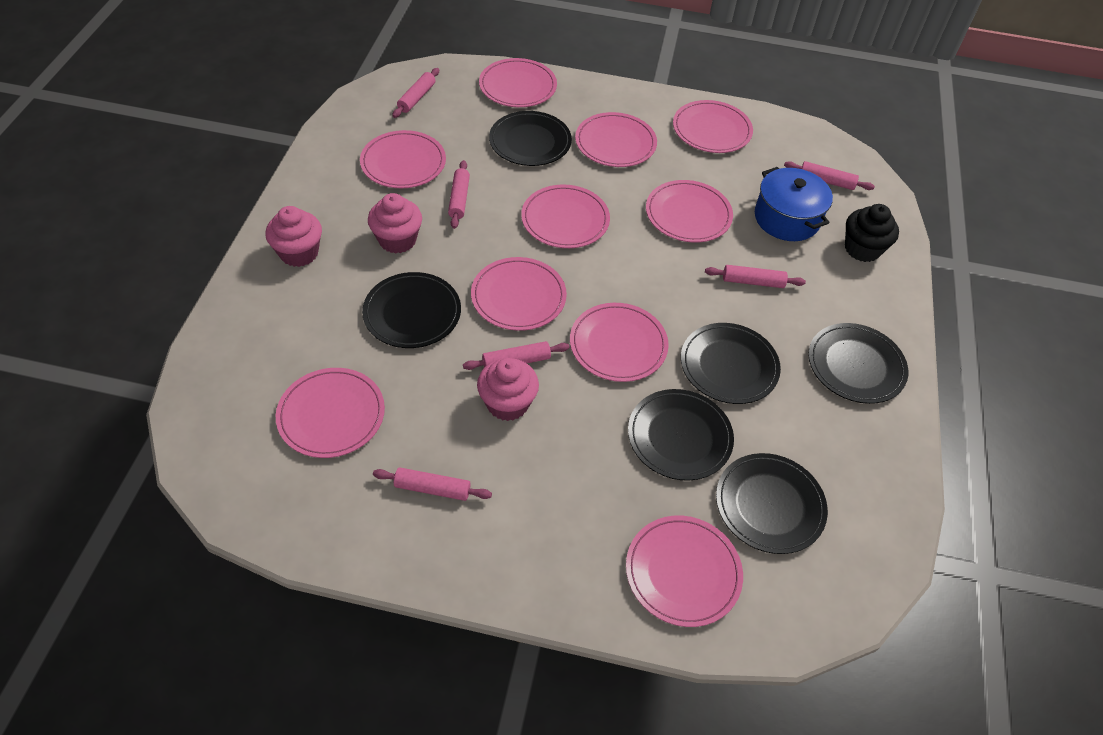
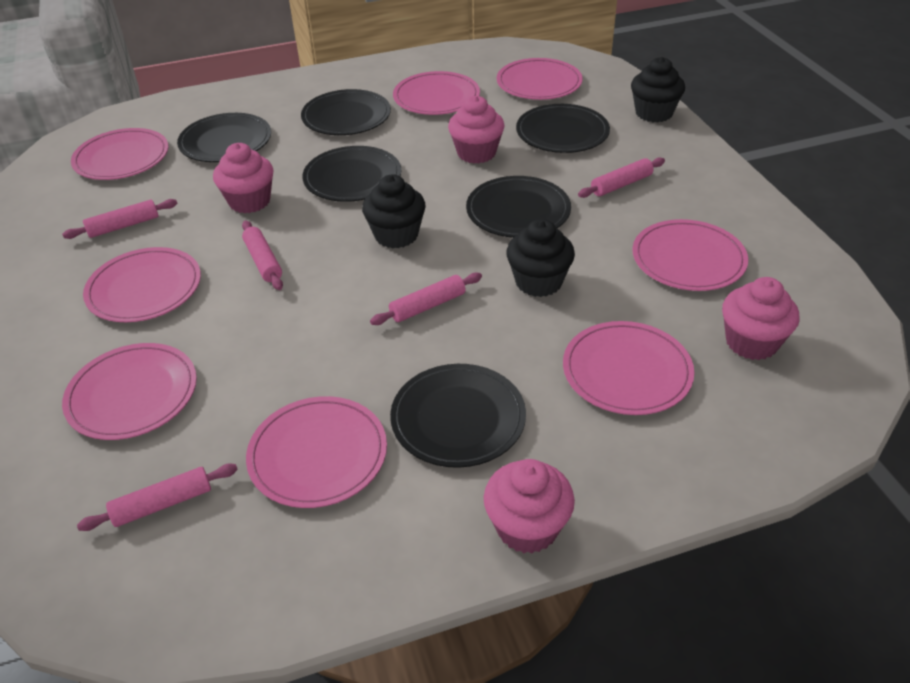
black cupcake: 1 -> 3
blue pot: 1 -> 0
pink cupcake: 3 -> 4
pink plate: 10 -> 8
pink rolling pin: 6 -> 5

